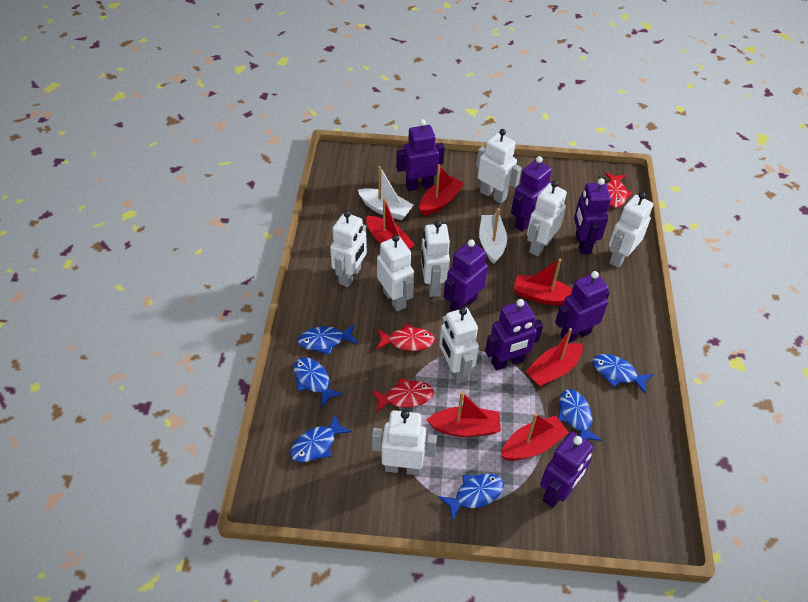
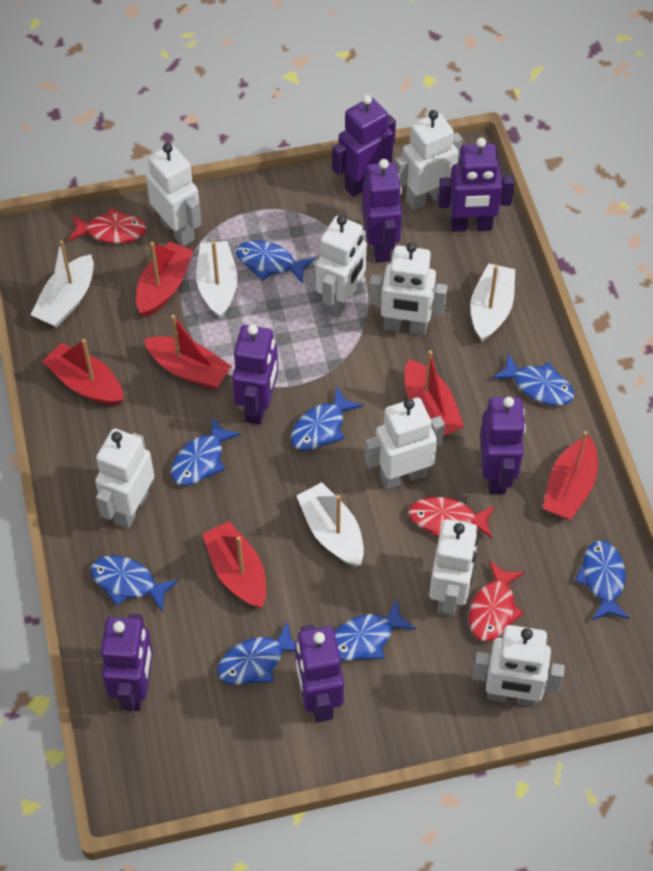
blue fish: 6 -> 8
white boat: 2 -> 4

